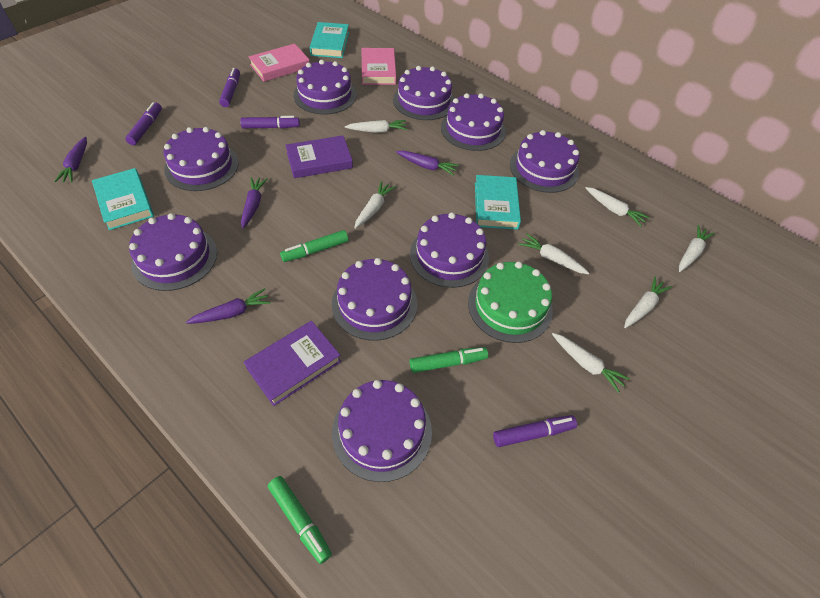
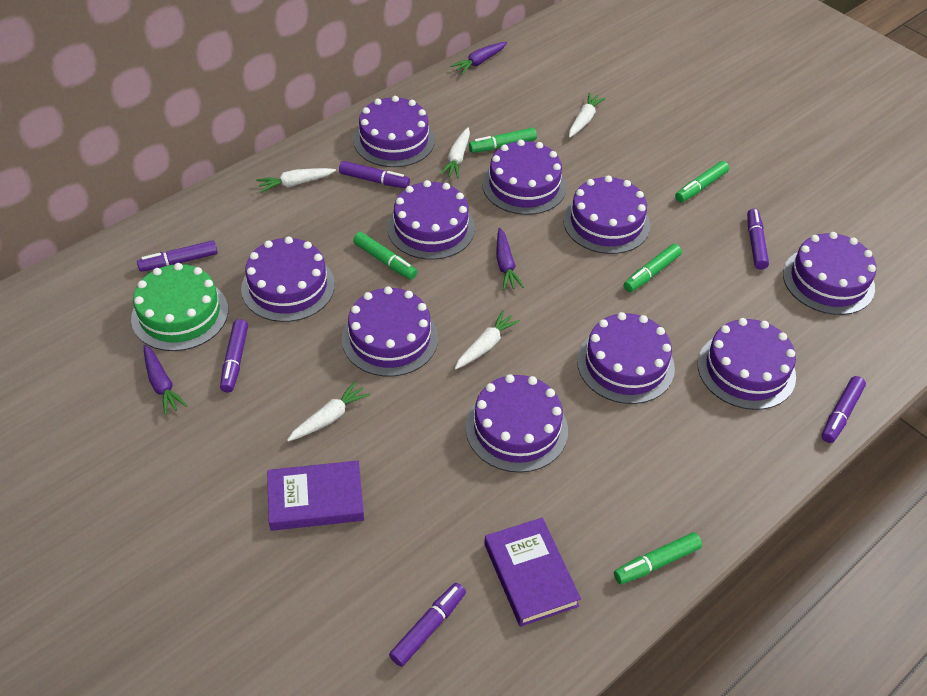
green marker: 3 -> 5
pink book: 2 -> 0
purple cake: 9 -> 10
purple carrot: 4 -> 3
purple marker: 4 -> 6
turquoise book: 3 -> 0
white carrot: 7 -> 5

